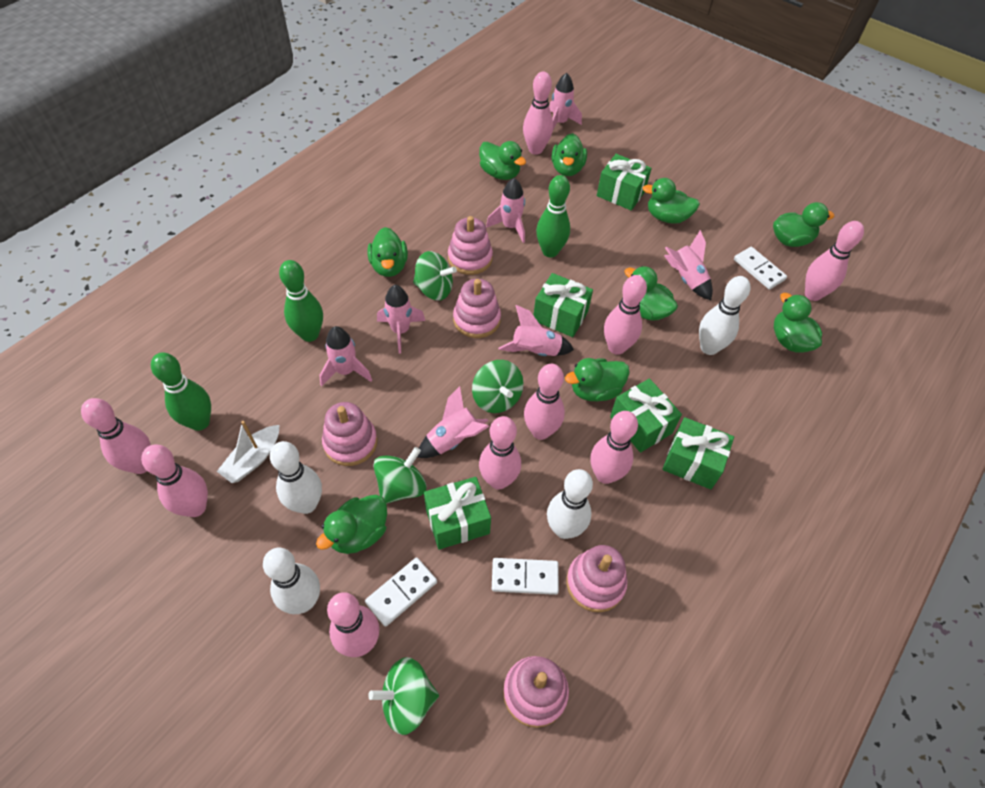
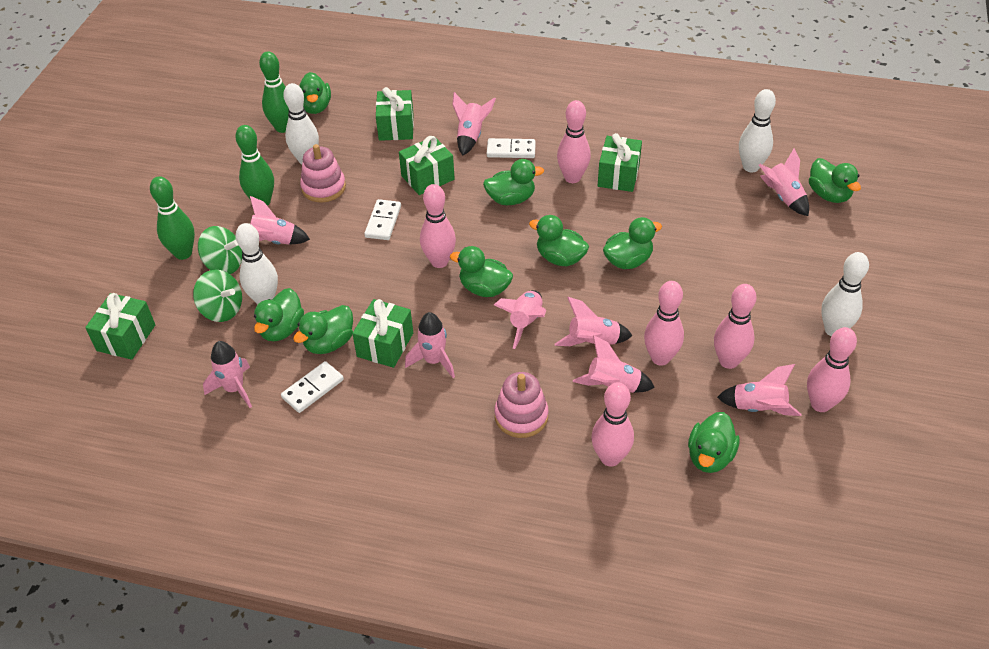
green spinning top: 4 -> 2
pink bowling pin: 9 -> 6
pink rocket: 7 -> 9
pink stacking toy: 5 -> 2
white boat: 1 -> 0

